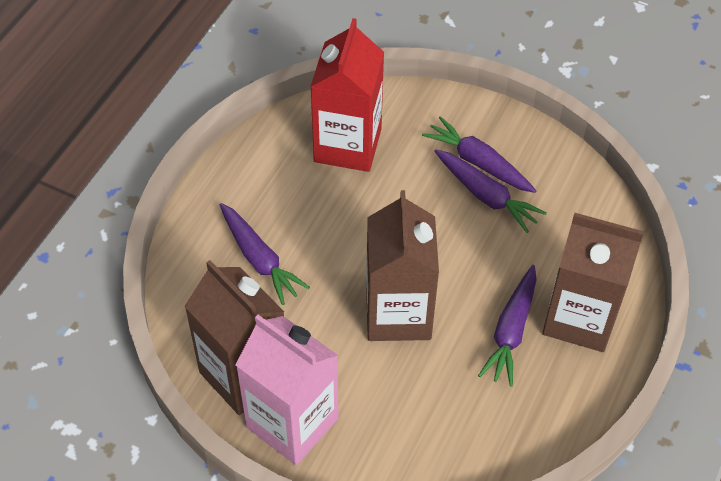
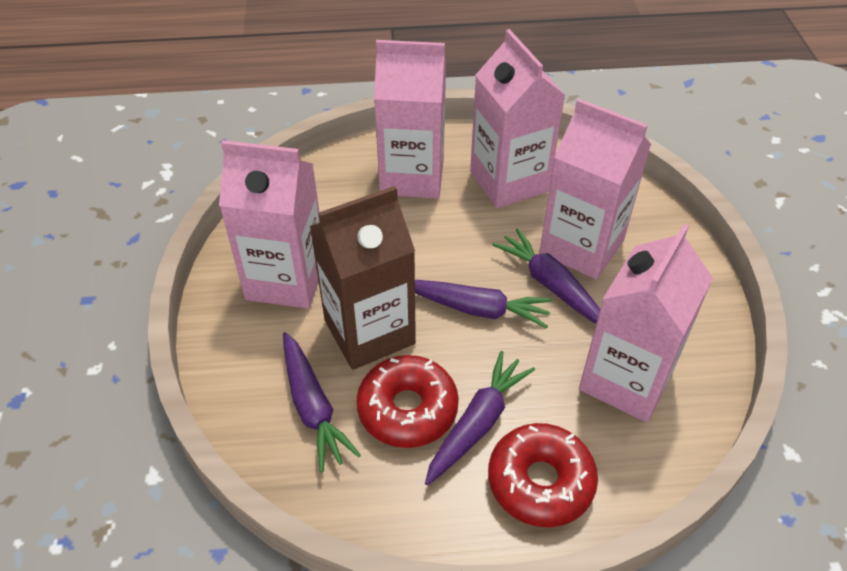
brown carton: 3 -> 1
pink carton: 1 -> 5
red carton: 1 -> 0
red donut: 0 -> 2

